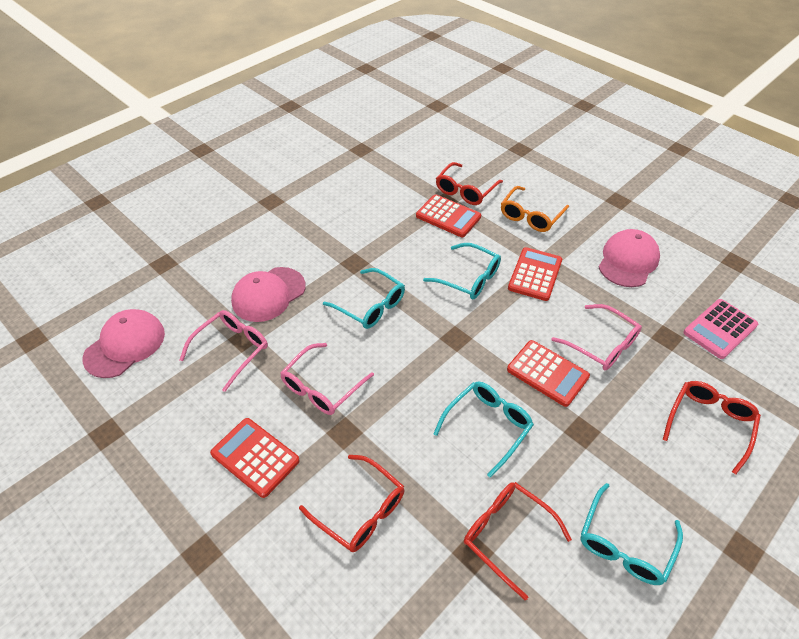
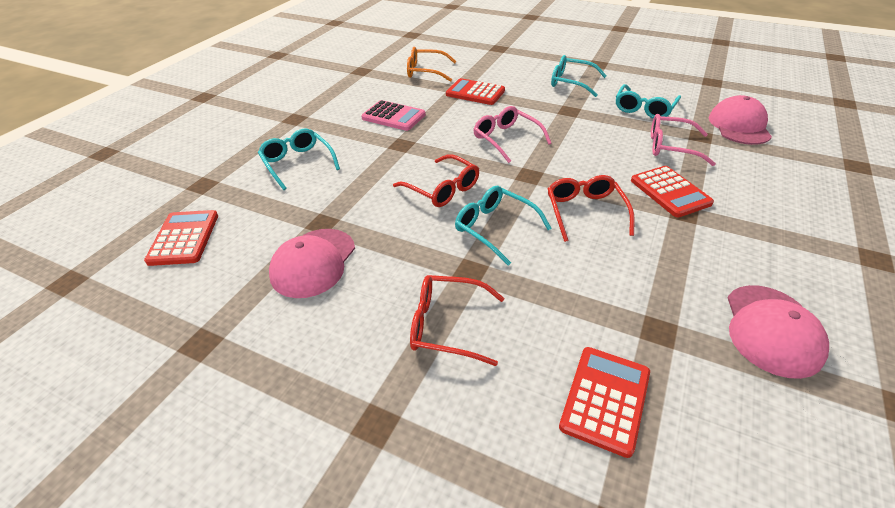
pink glasses: 3 -> 2
red glasses: 4 -> 3

